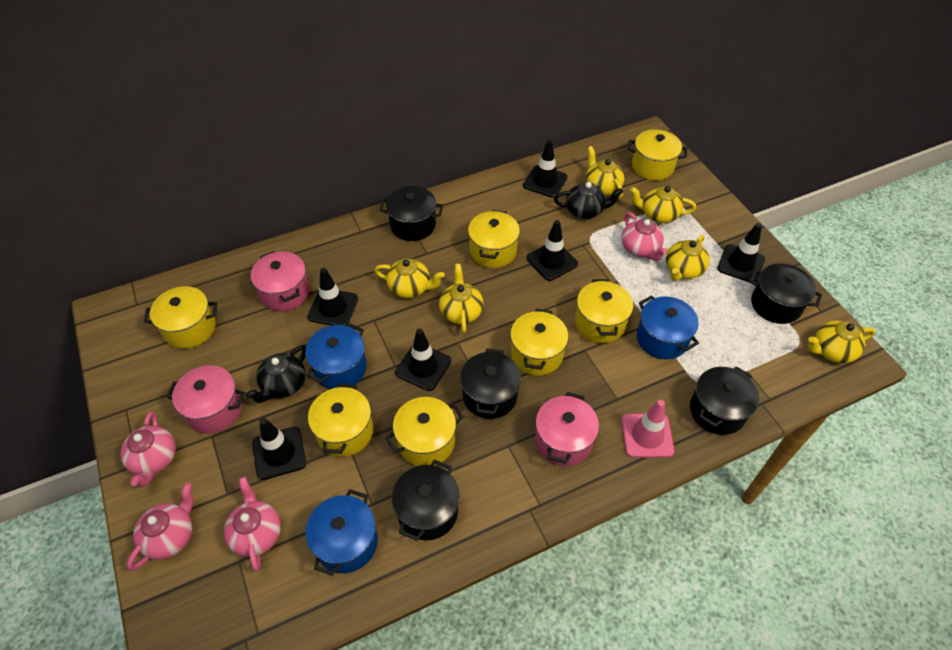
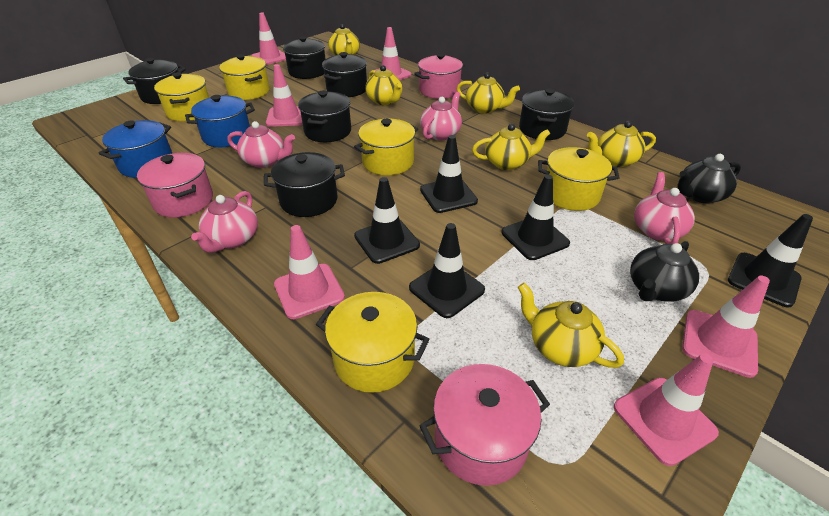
black pot: 5 -> 6
black traffic cone: 6 -> 5
blue pot: 3 -> 2
pink traffic cone: 1 -> 6
yellow pot: 7 -> 5

